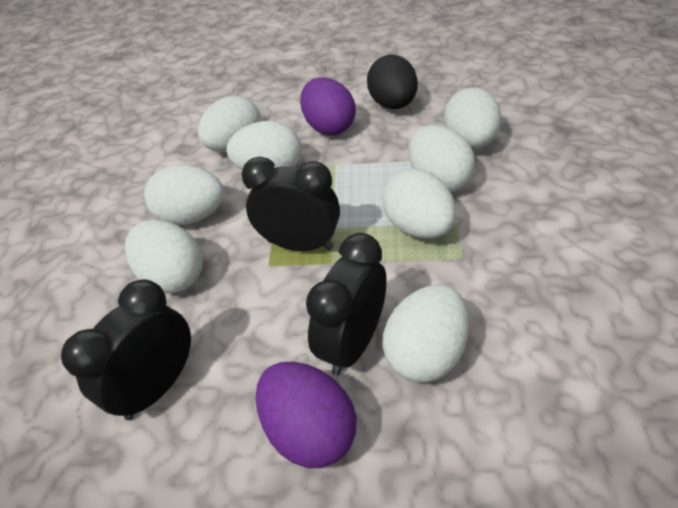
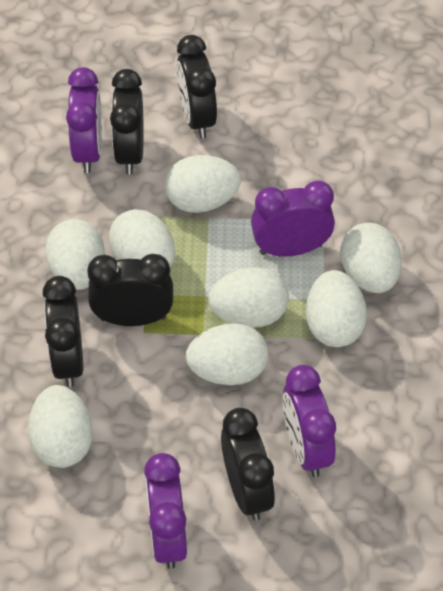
black clock: 3 -> 5
black egg: 1 -> 0
purple clock: 0 -> 4
purple egg: 2 -> 0

